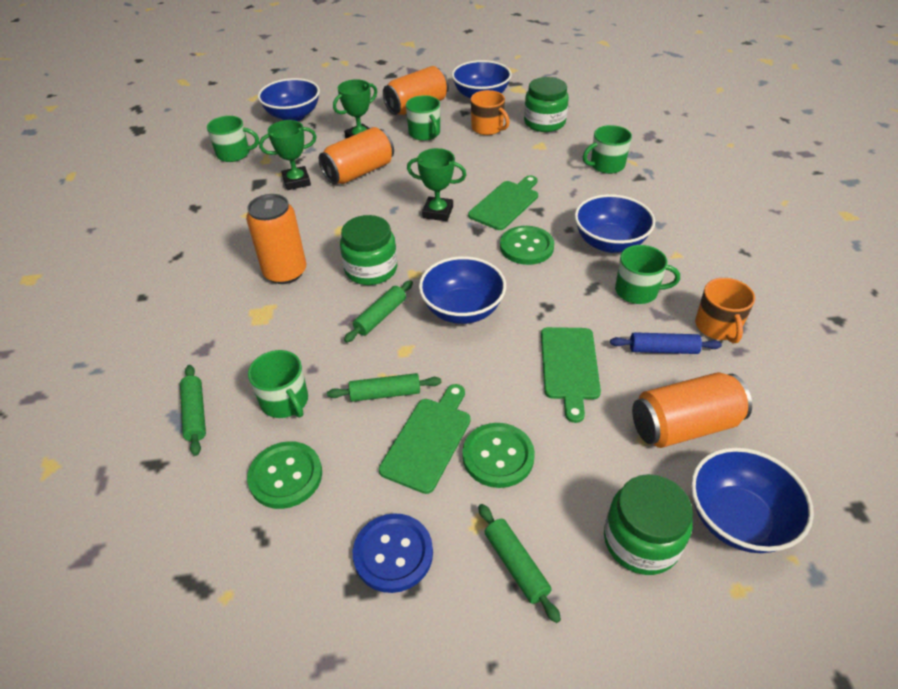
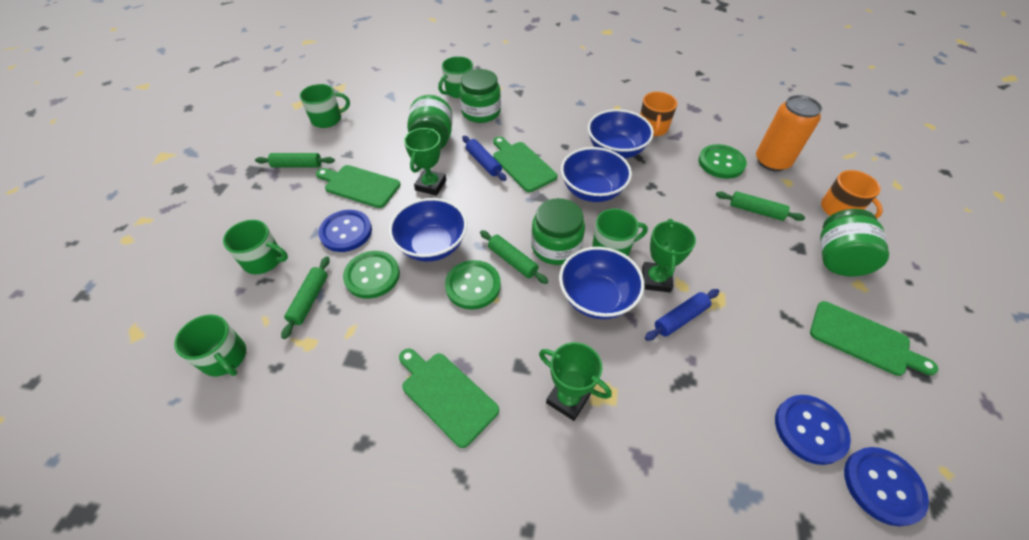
blue bowl: 5 -> 4
blue button: 1 -> 3
blue rolling pin: 1 -> 2
green cutting board: 3 -> 4
green jar: 3 -> 4
orange can: 4 -> 1

